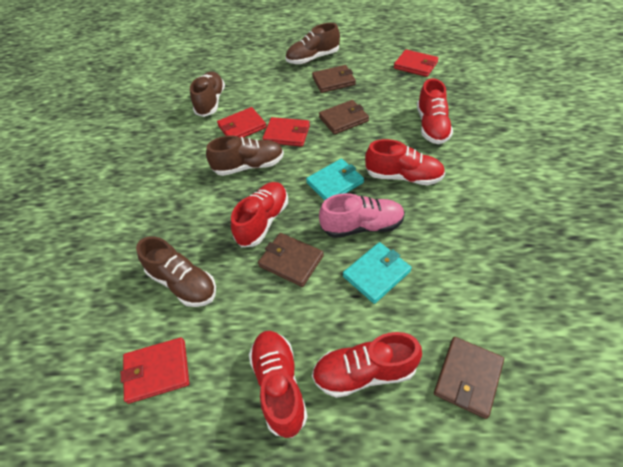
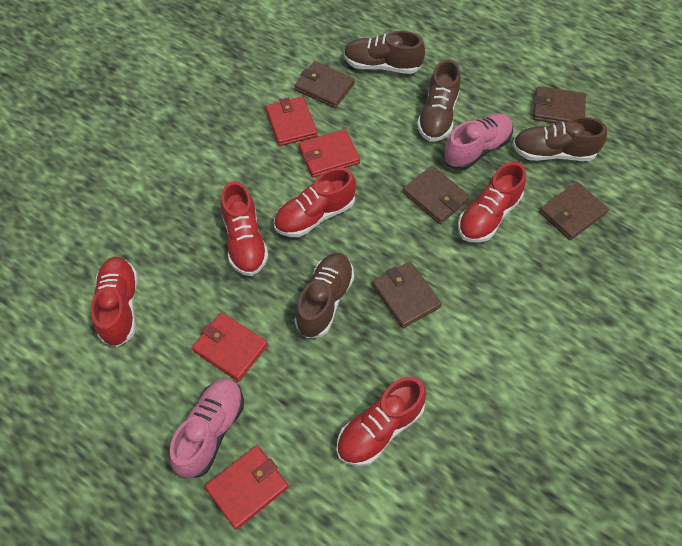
brown wallet: 4 -> 5
pink shoe: 1 -> 2
turquoise wallet: 2 -> 0

